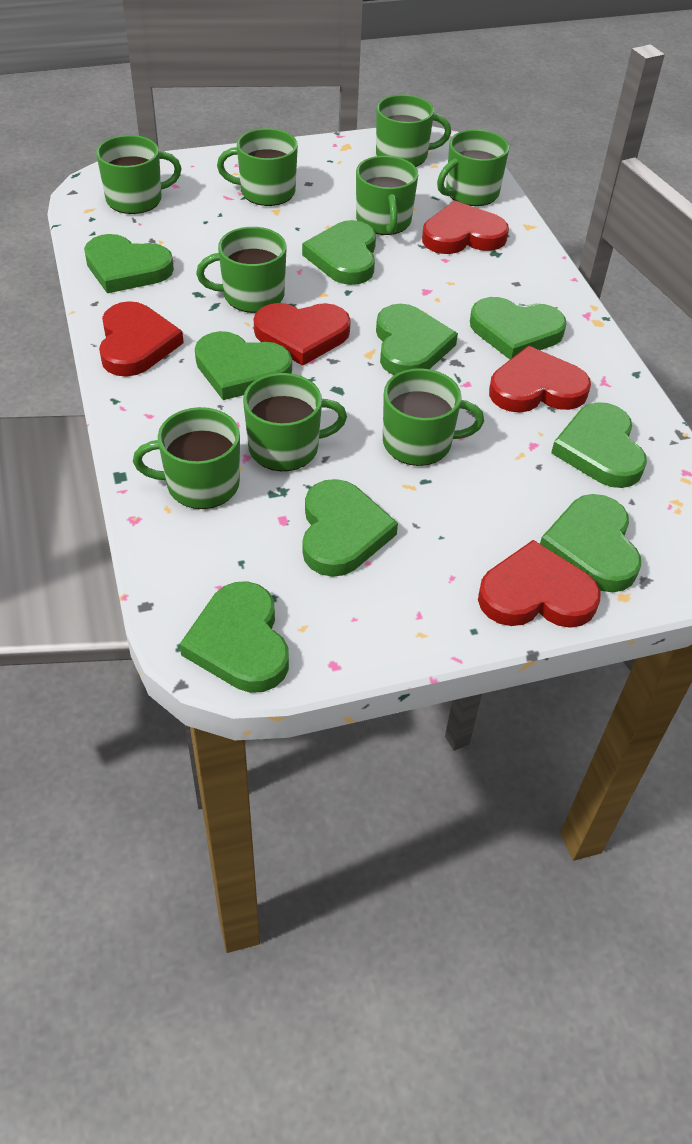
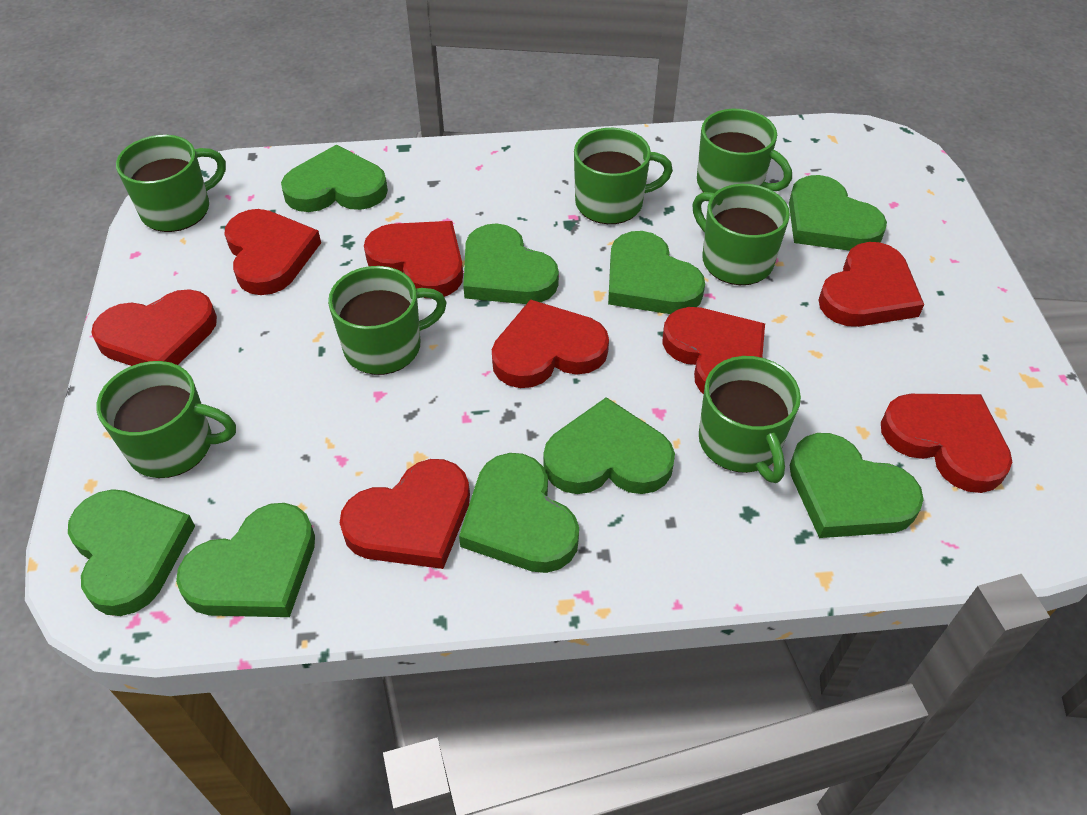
green mug: 9 -> 7
red heart: 5 -> 8

